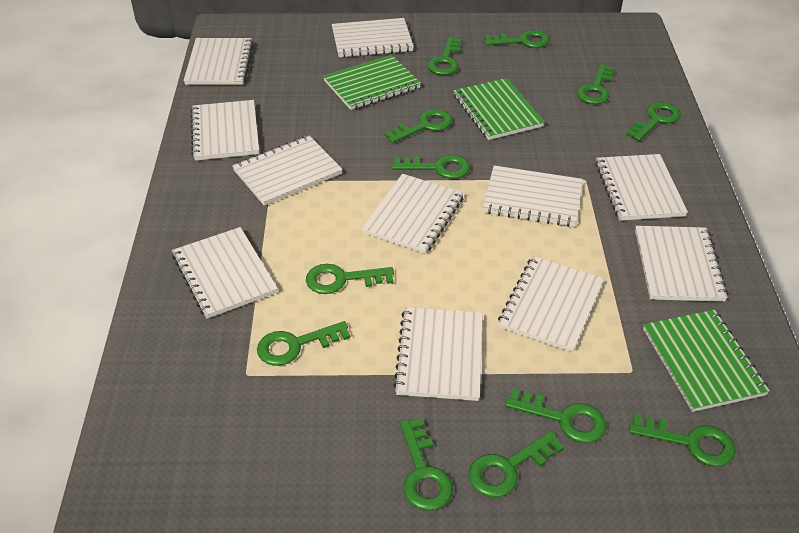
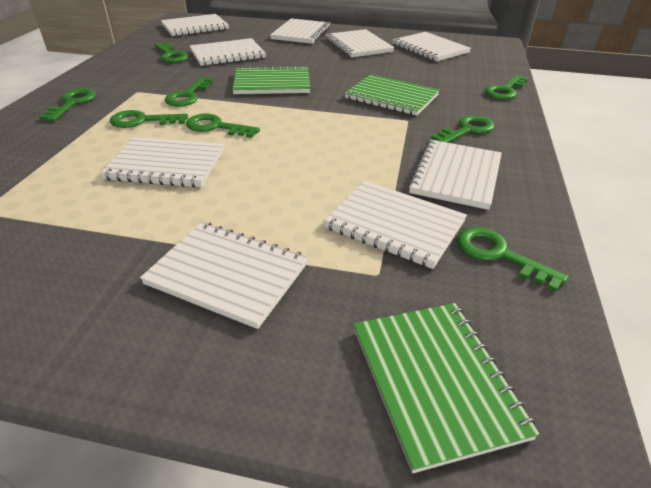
green key: 12 -> 8
white notebook: 11 -> 9

